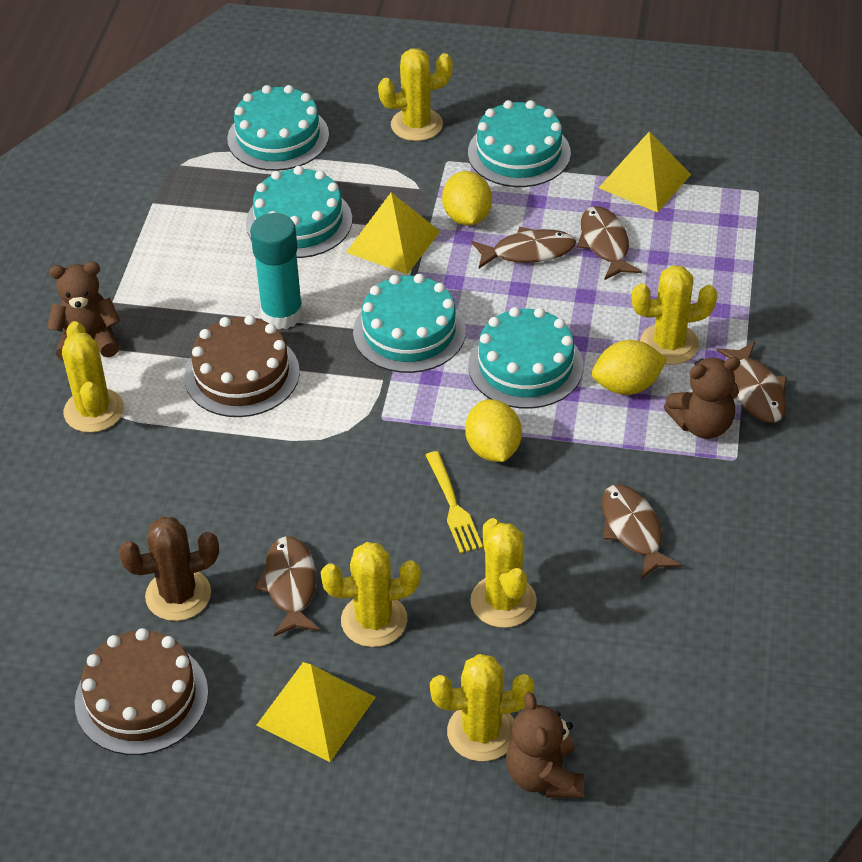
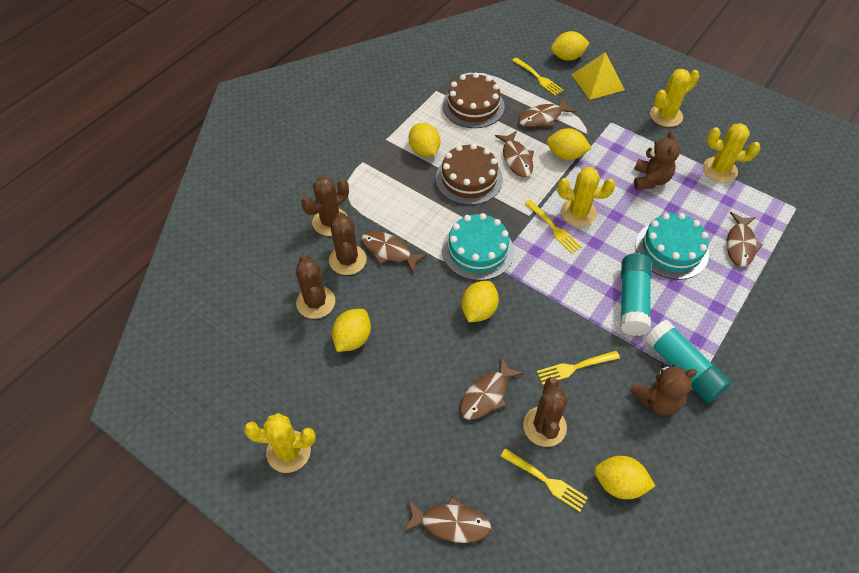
brown cactus: 1 -> 4
brown fish: 5 -> 6
brown teddy bear: 3 -> 2
turquoise cake: 5 -> 2
turquoise glue stick: 1 -> 2
yellow cactus: 6 -> 4
yellow fork: 1 -> 4
yellow lemon: 3 -> 6
yellow pyramid: 3 -> 1

